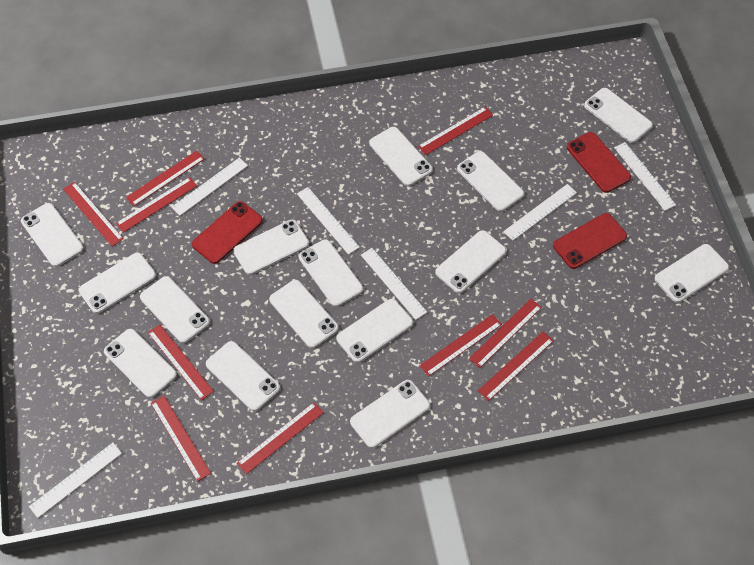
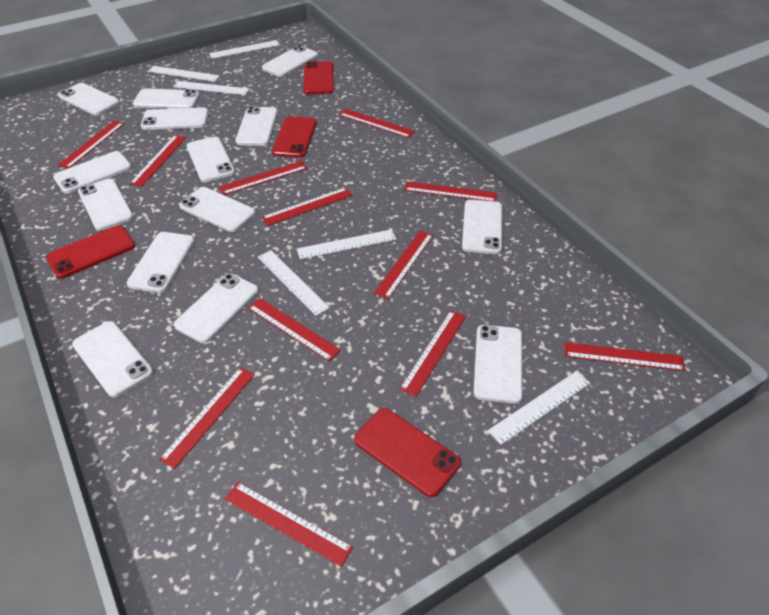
red phone: 3 -> 4
red ruler: 10 -> 12
white phone: 15 -> 14

